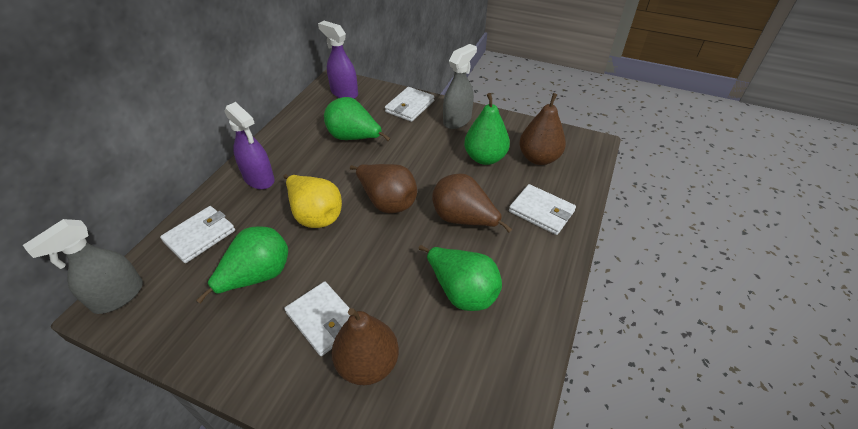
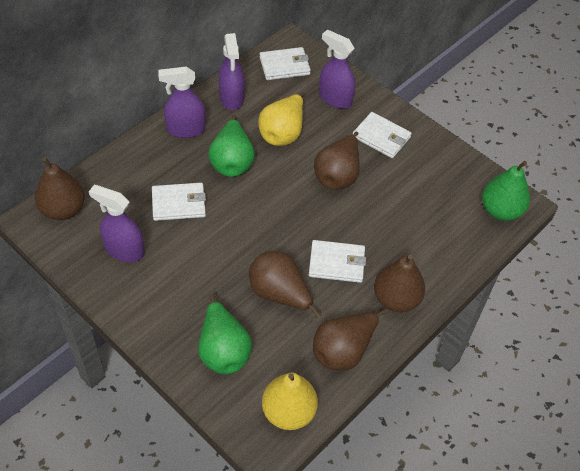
brown pear: 4 -> 5
green pear: 4 -> 3
grey spray bottle: 2 -> 0
purple spray bottle: 2 -> 4
yellow pear: 1 -> 2

